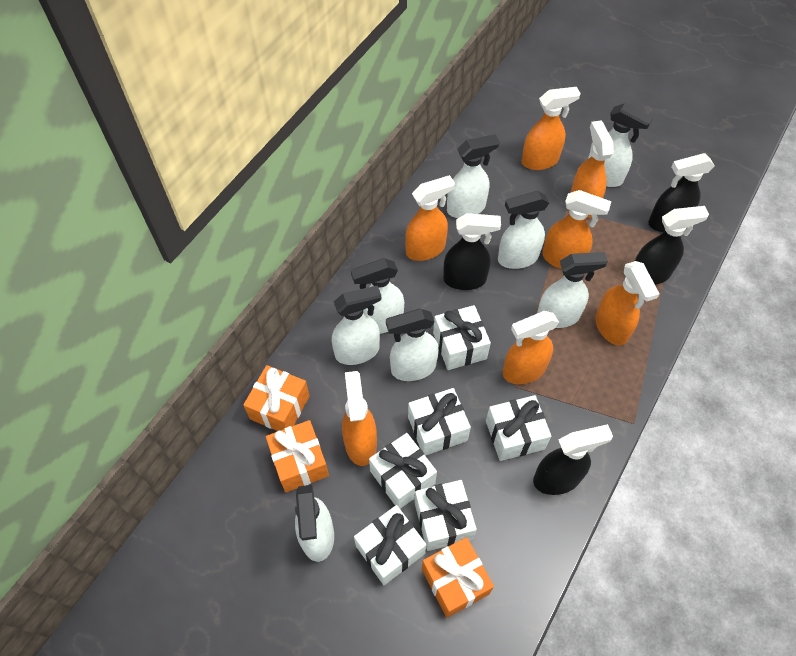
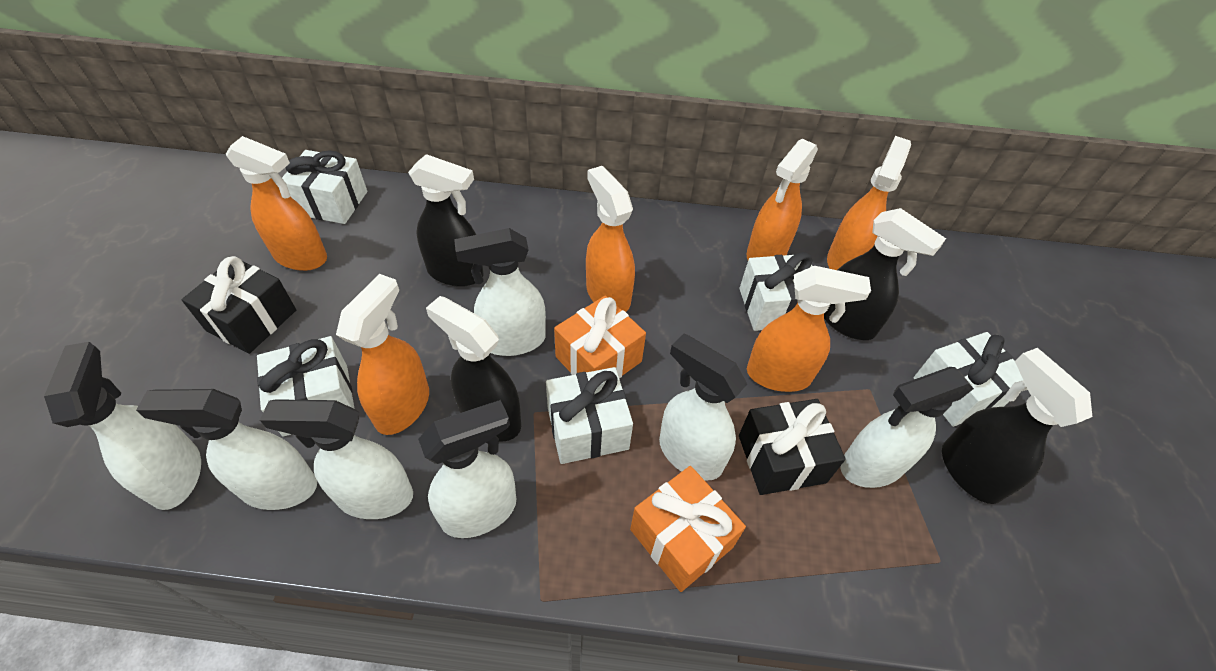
black gift: 0 -> 2
orange gift: 3 -> 2
orange spray bottle: 7 -> 6
white gift: 6 -> 5
white spray bottle: 8 -> 7

